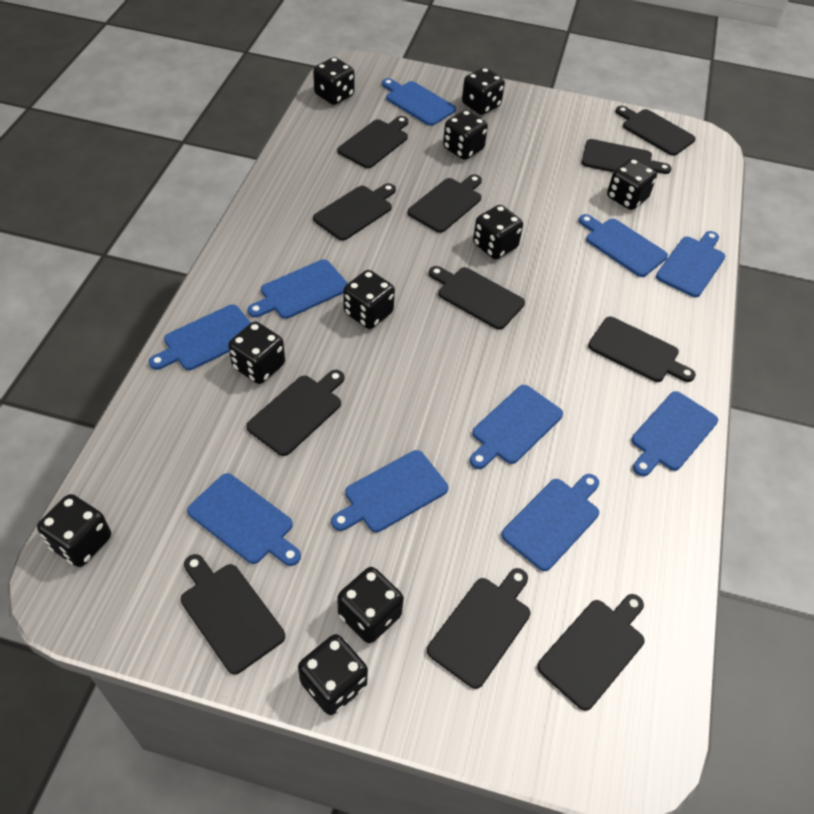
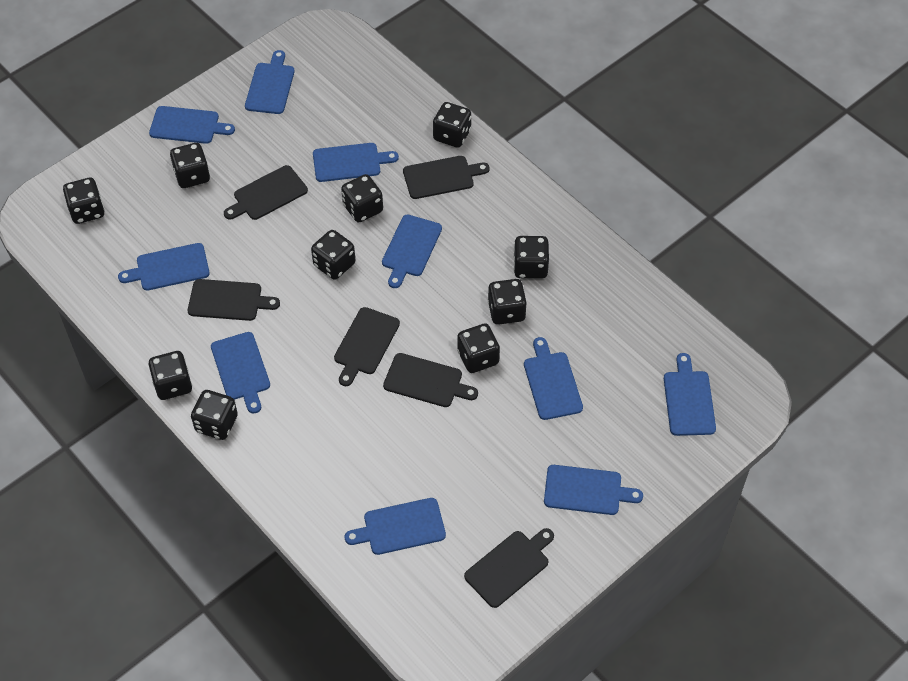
black cutting board: 11 -> 6

